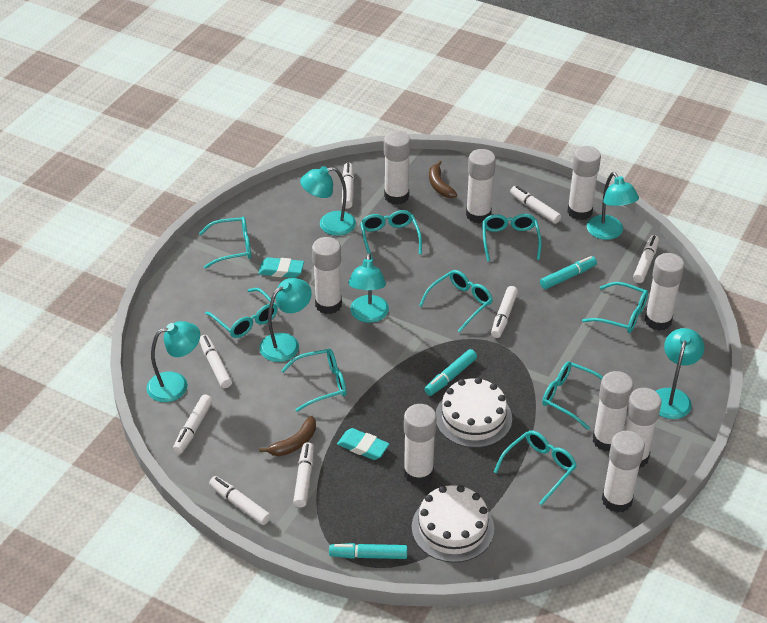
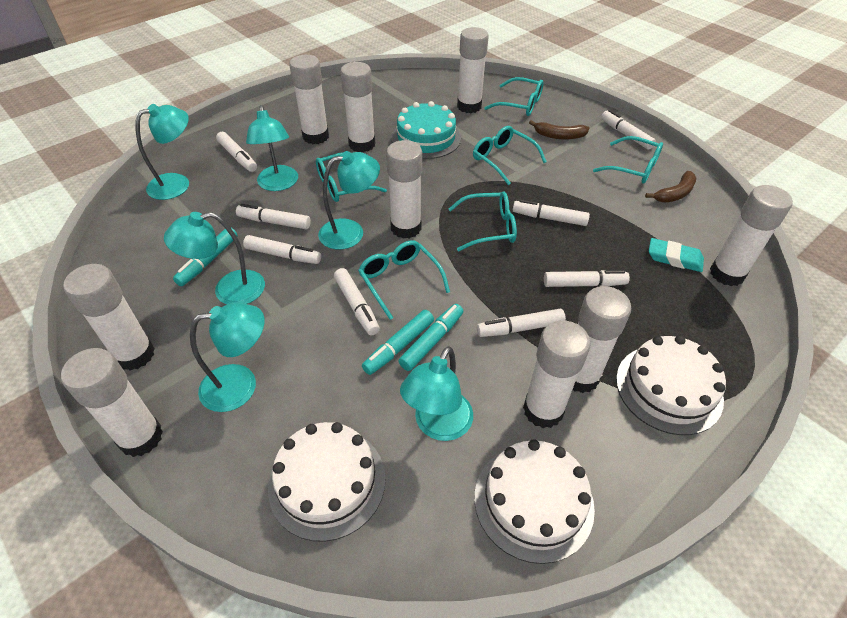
turquoise cake: 0 -> 1
turquoise eraser: 2 -> 1
turquoise glasses: 9 -> 6
white cake: 2 -> 3

